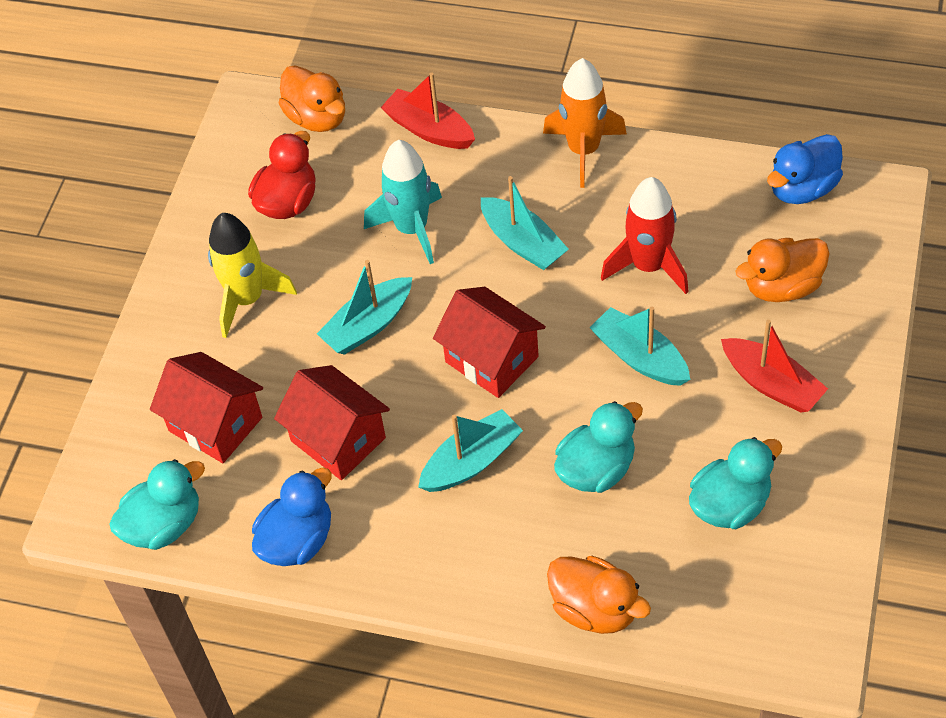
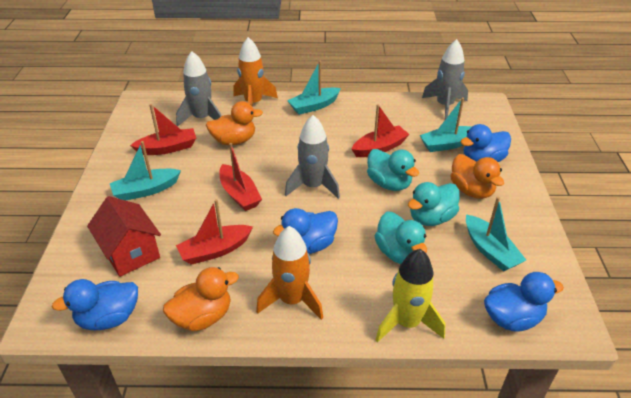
blue duck: 2 -> 4
grey rocket: 0 -> 3
orange rocket: 1 -> 2
red boat: 2 -> 4
red duck: 1 -> 0
red house: 3 -> 1
red rocket: 1 -> 0
turquoise rocket: 1 -> 0

